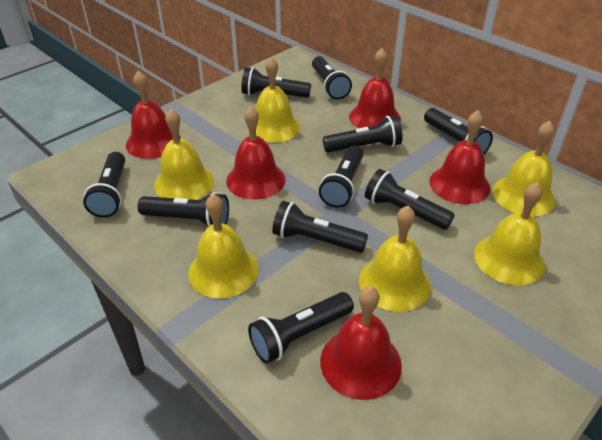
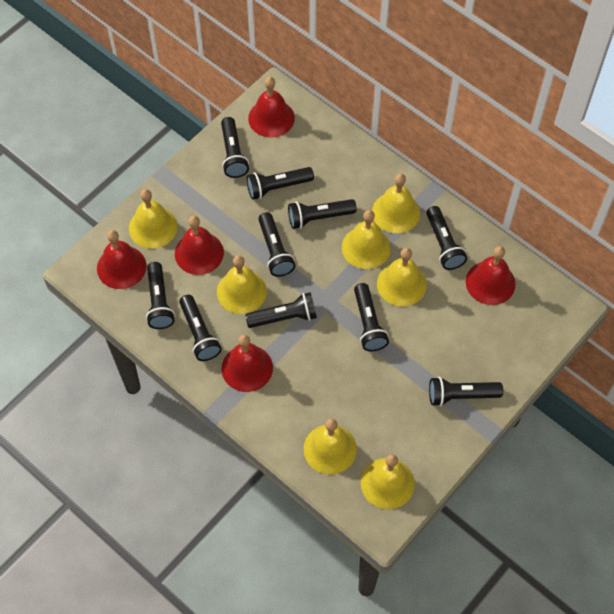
yellow bell: 6 -> 7

